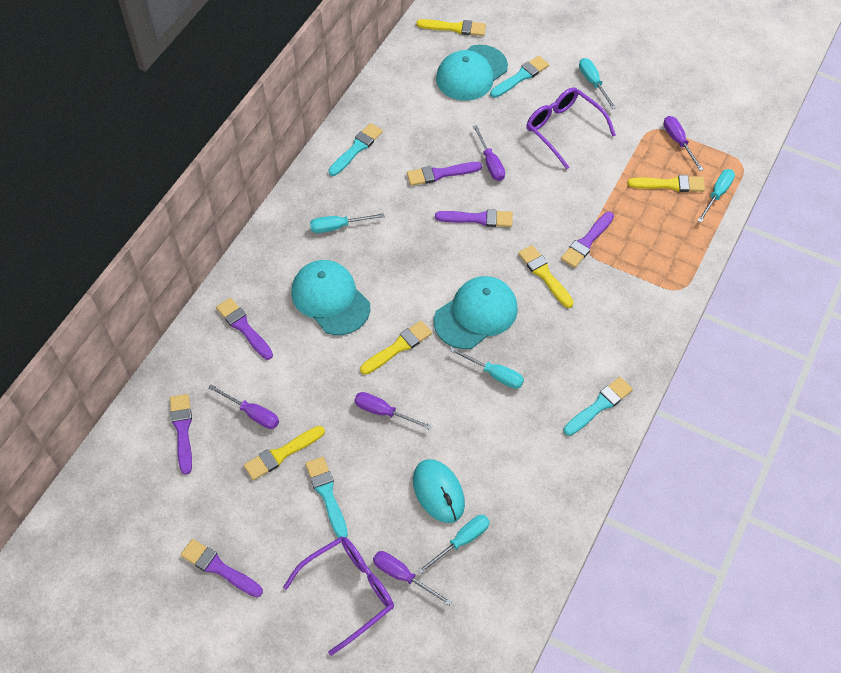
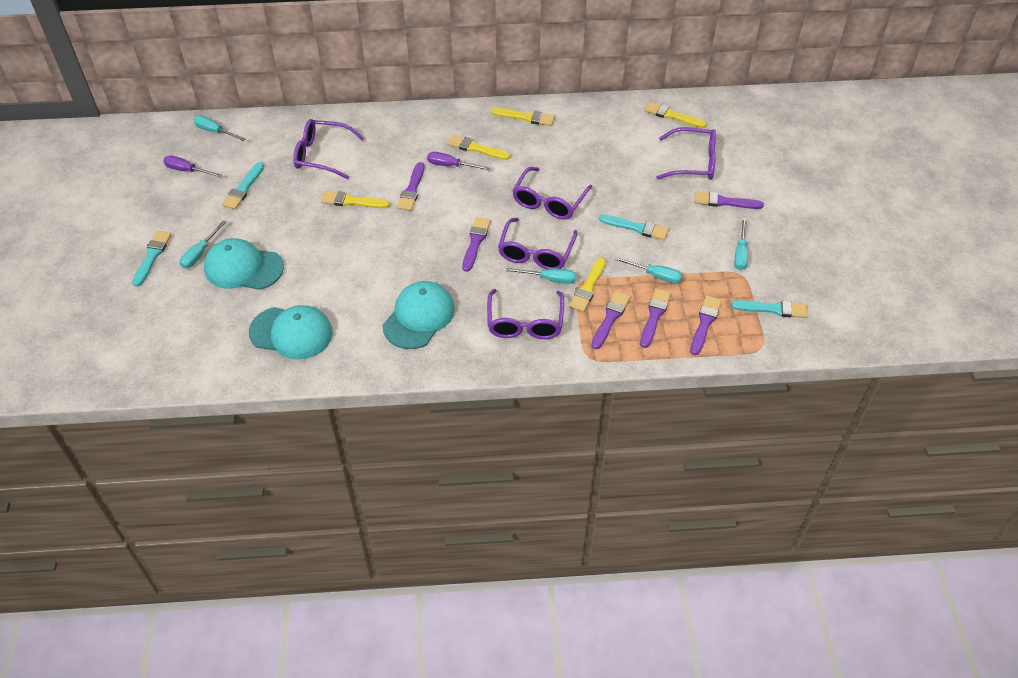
purple glasses: 2 -> 5
purple screwdriver: 5 -> 2
turquoise mouse: 1 -> 0

